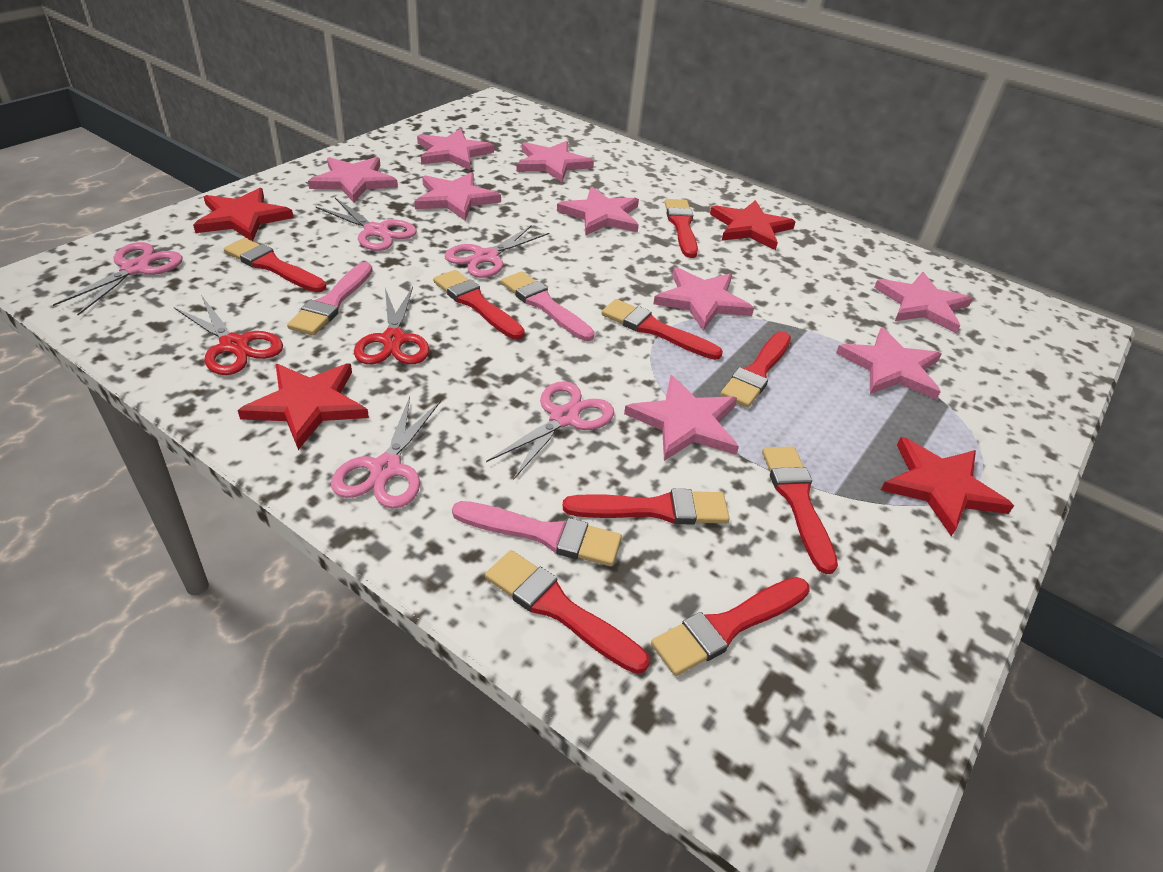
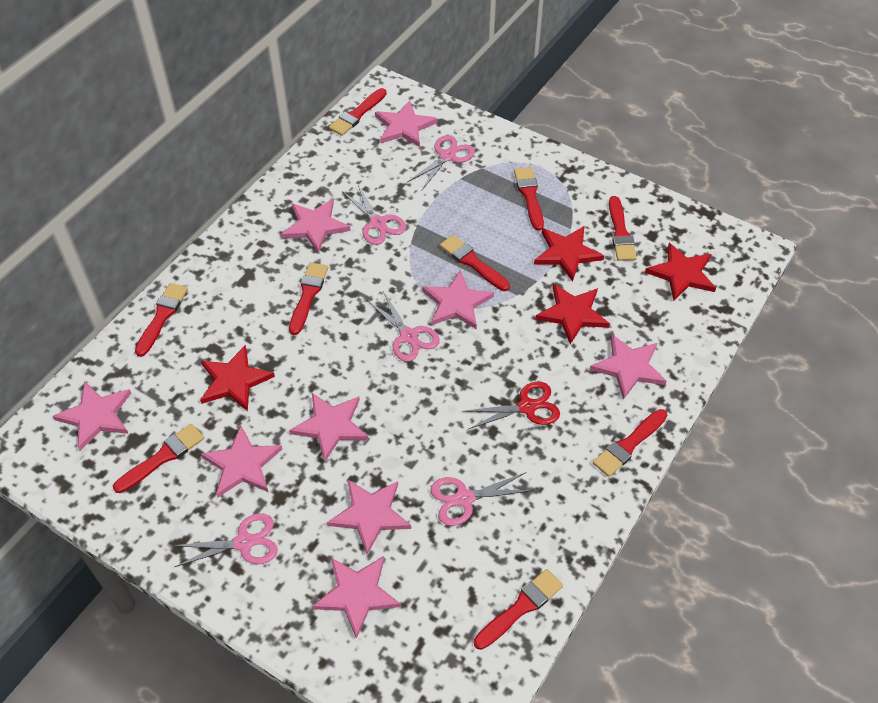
pink brush: 3 -> 0
red scissors: 2 -> 1

